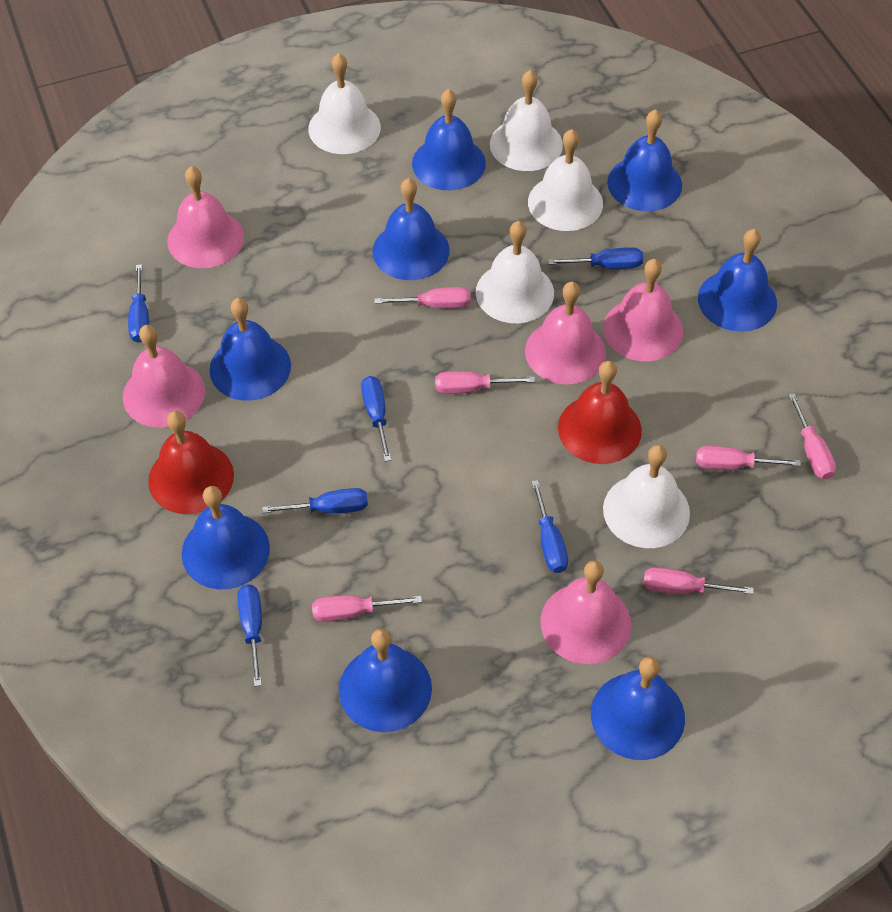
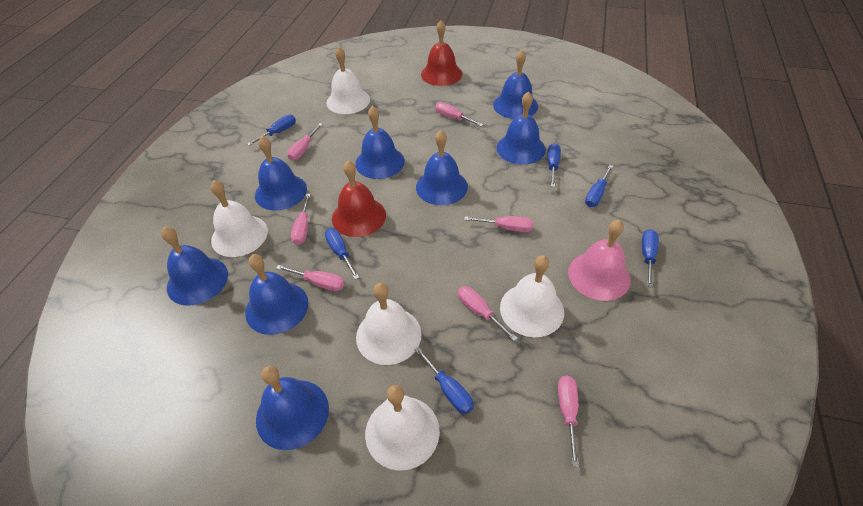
pink bell: 5 -> 1
pink screwdriver: 6 -> 7

